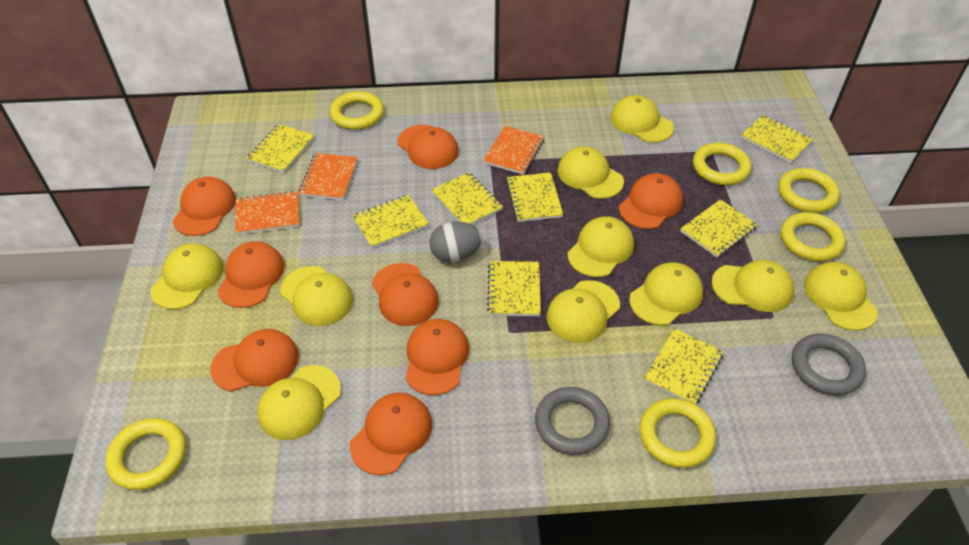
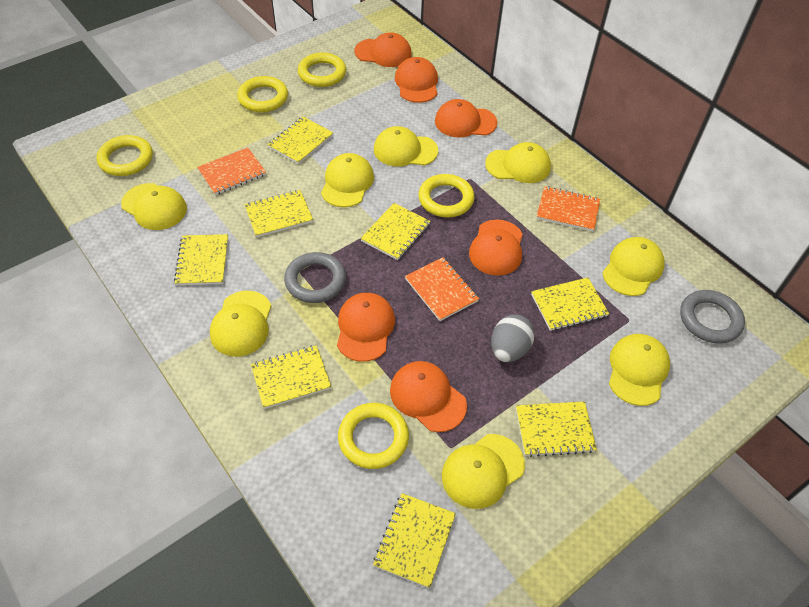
orange cap: 8 -> 6
yellow cap: 10 -> 8
yellow ring: 6 -> 5

